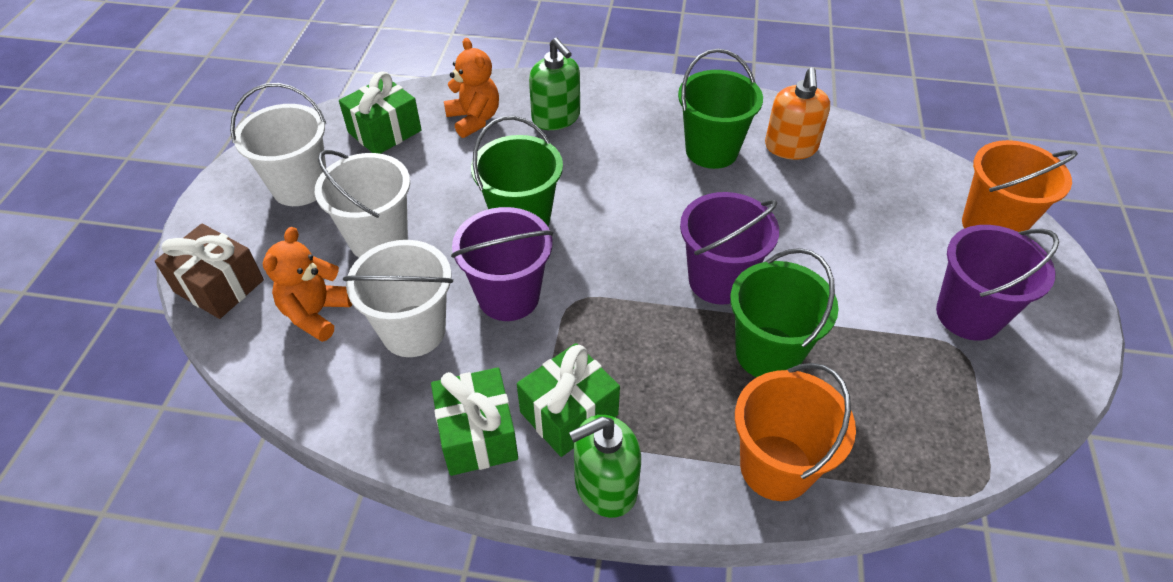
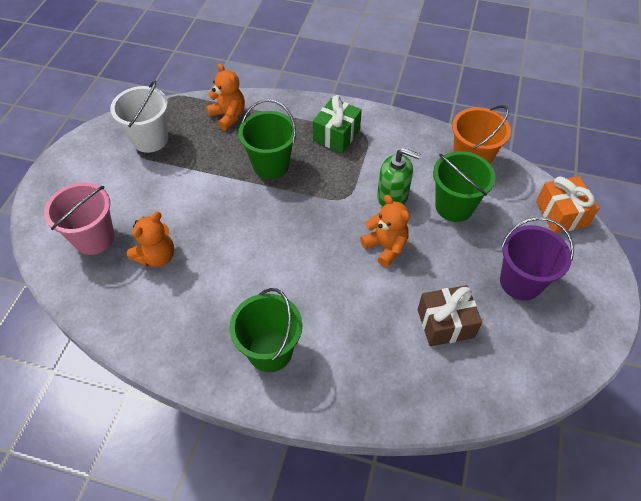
green gift: 3 -> 1
green soap dispenser: 2 -> 1
orange bucket: 2 -> 1
orange gift: 0 -> 1
orange soap dispenser: 1 -> 0
orange teddy bear: 2 -> 3
pink bucket: 0 -> 1
purple bucket: 3 -> 1
white bucket: 3 -> 1

